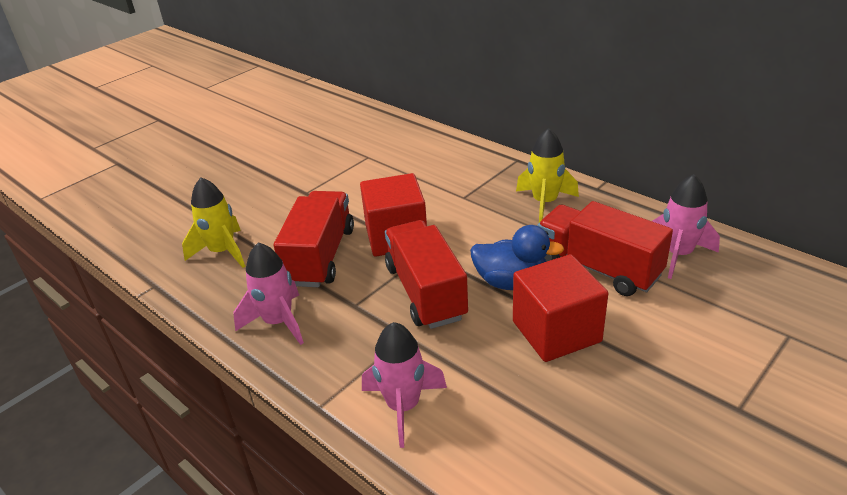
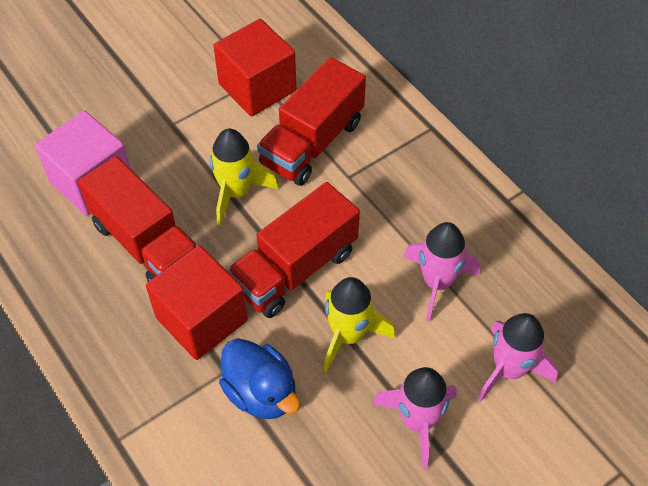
pink cube: 0 -> 1

